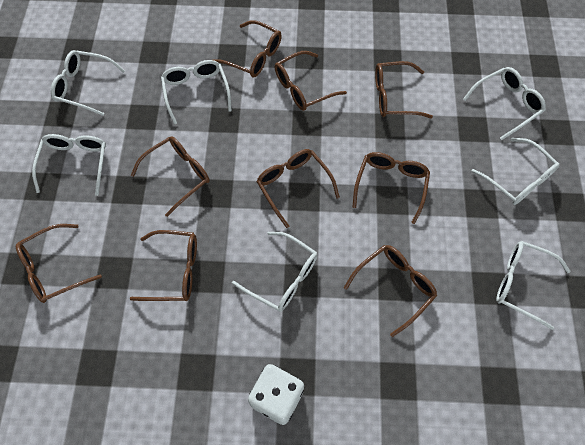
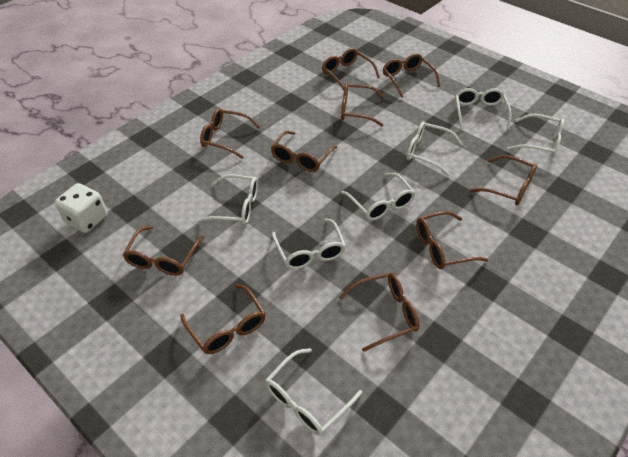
brown glasses: 9 -> 10

